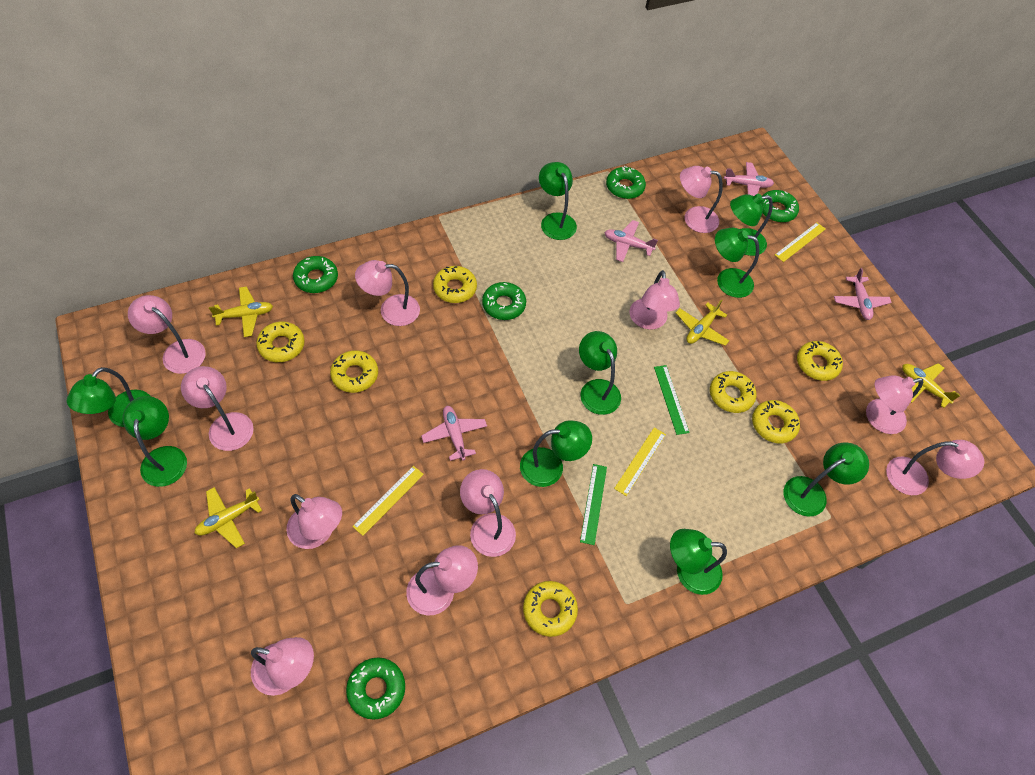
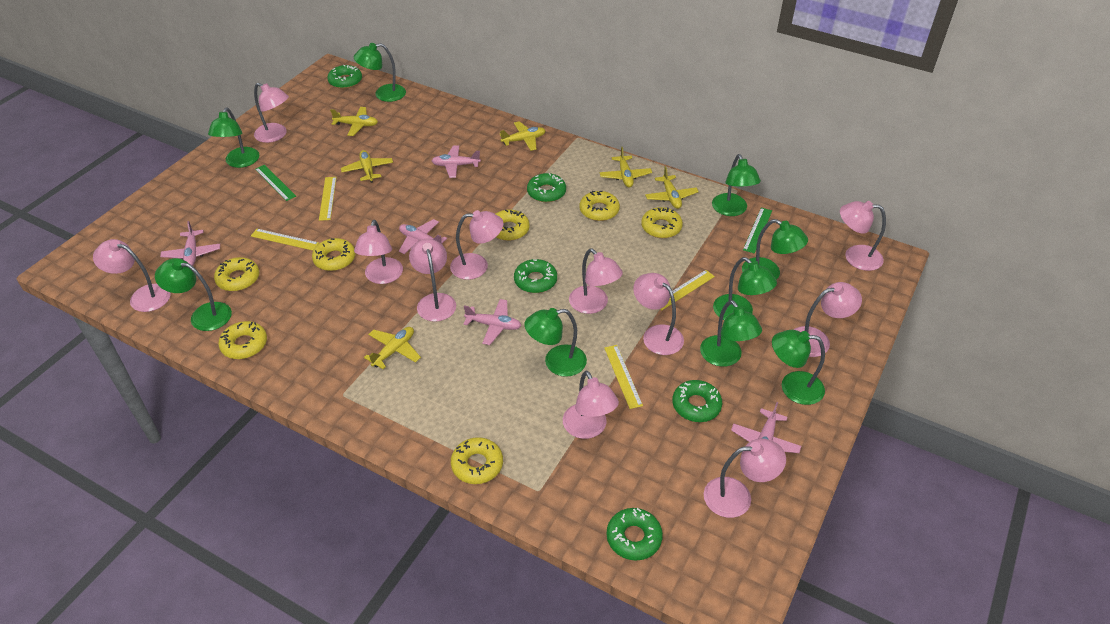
pink plane: 4 -> 5
yellow plane: 4 -> 6
yellow ruler: 3 -> 4

